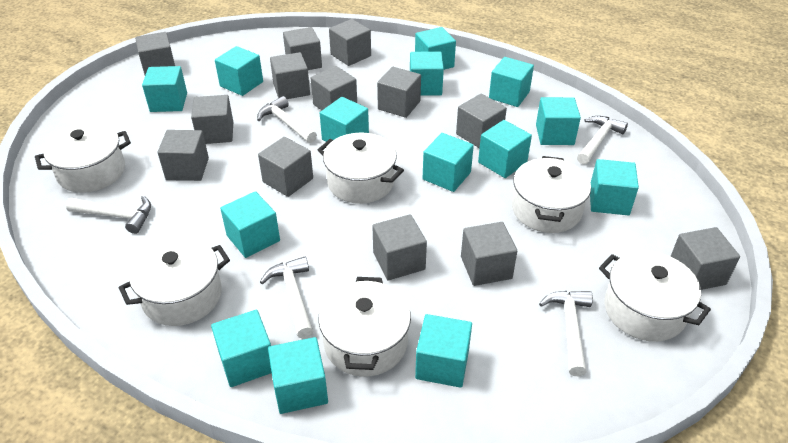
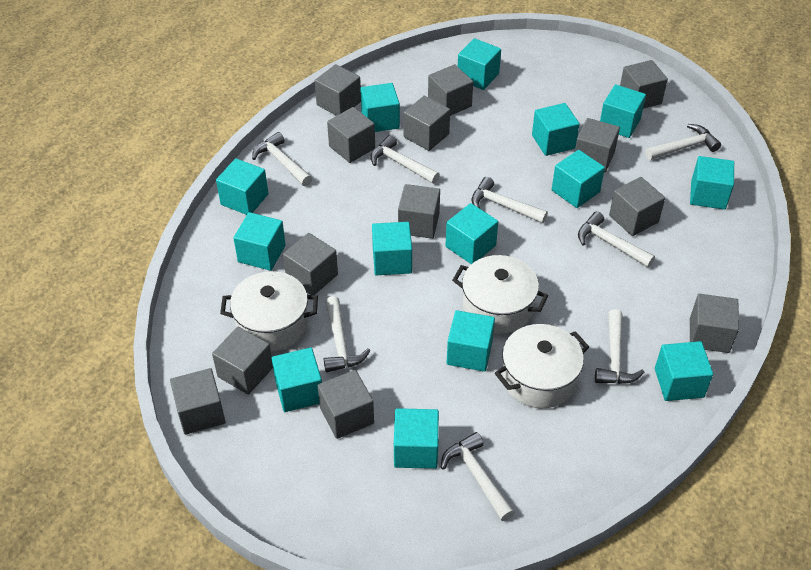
white hammer: 5 -> 8
white pot: 6 -> 3

